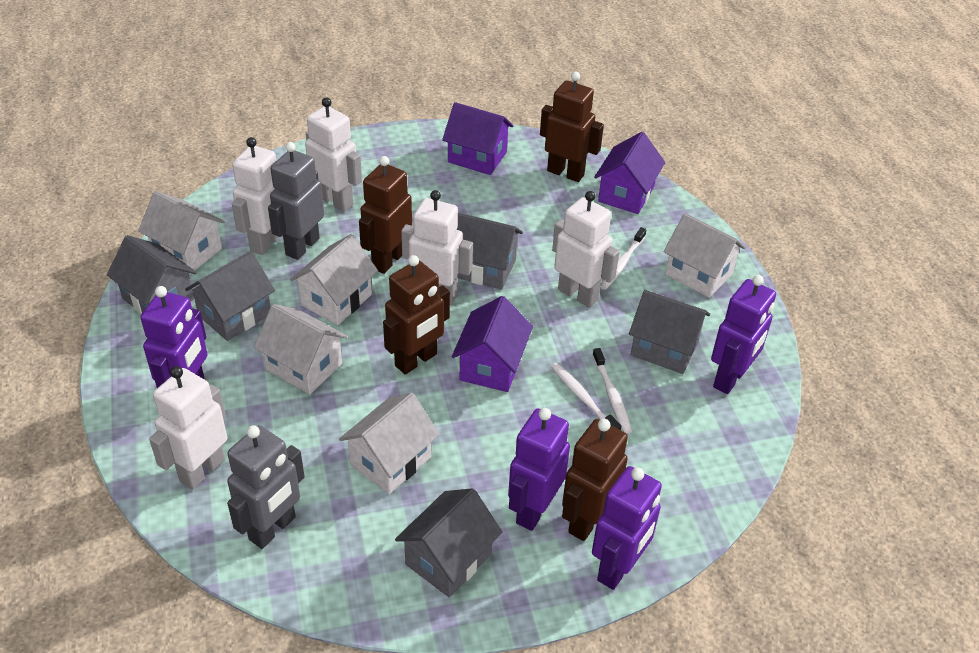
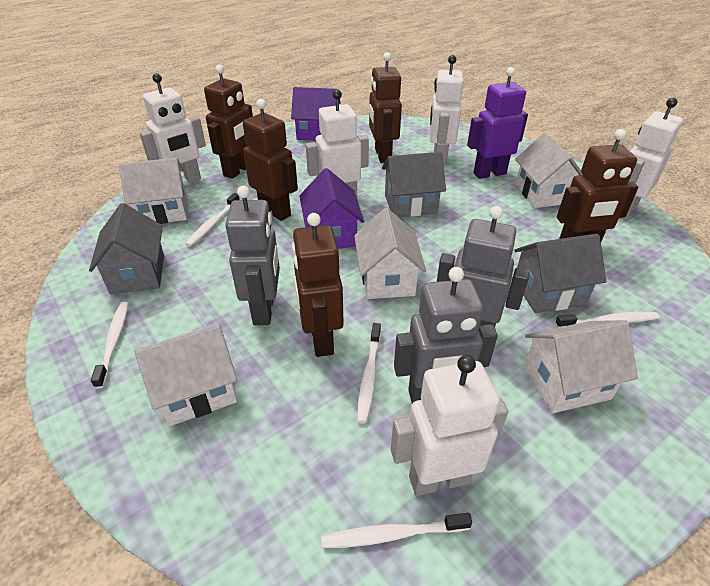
brown robot: 4 -> 5
grey house: 5 -> 3
grey robot: 2 -> 3
purple house: 3 -> 2
purple robot: 4 -> 1
white toothbrush: 3 -> 5

